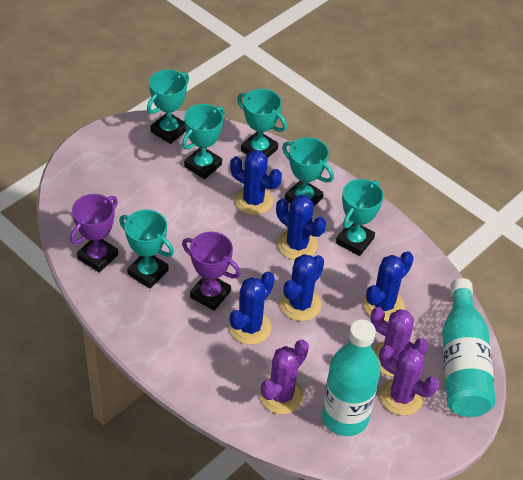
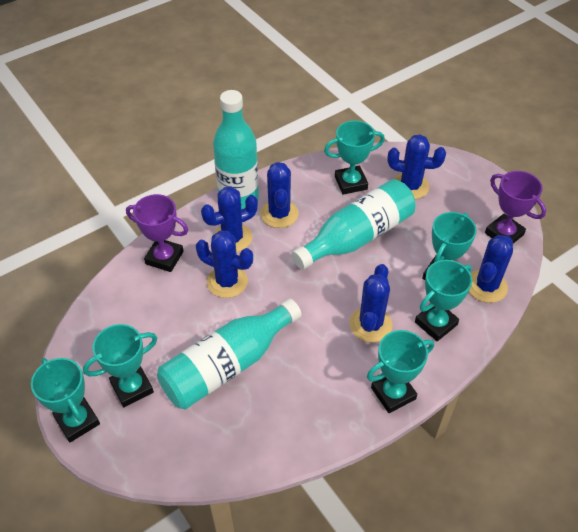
blue cactus: 5 -> 6
purple cactus: 3 -> 0
turquoise bottle: 2 -> 3

